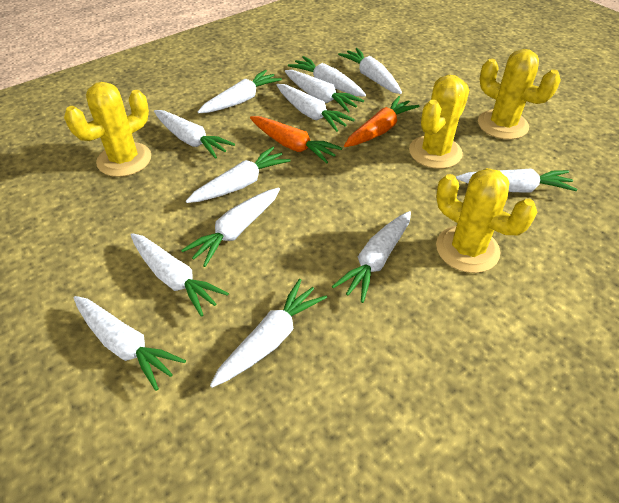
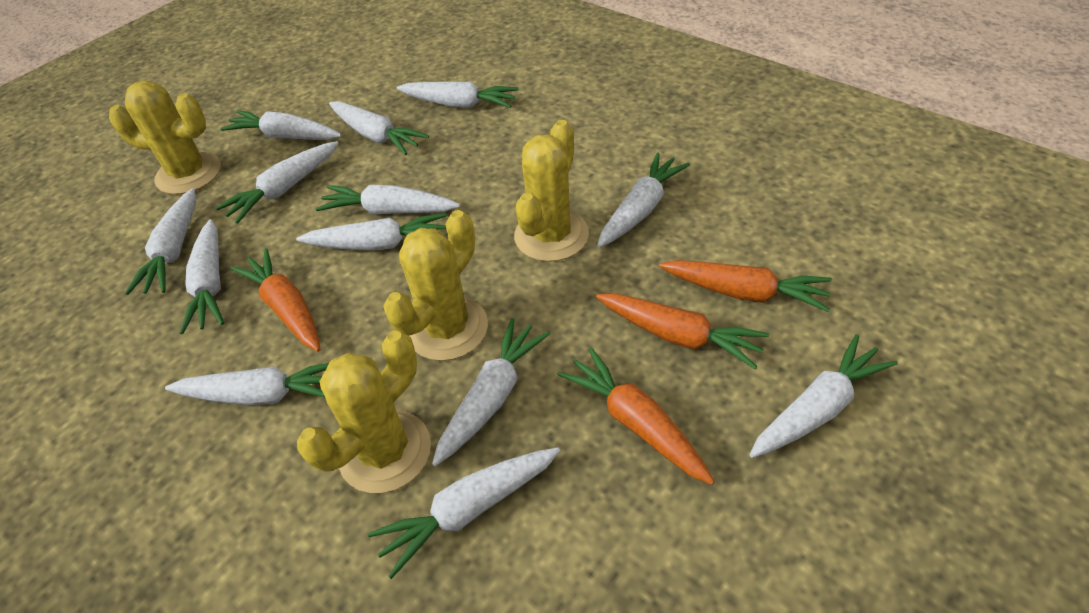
orange carrot: 2 -> 4

